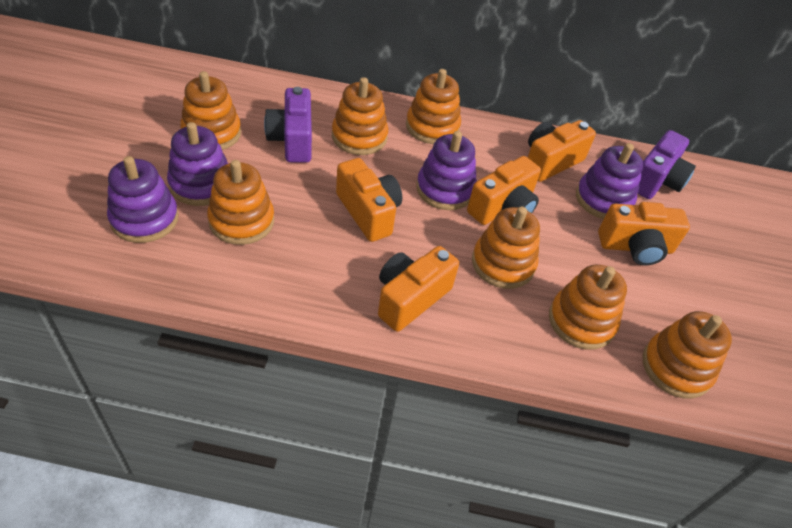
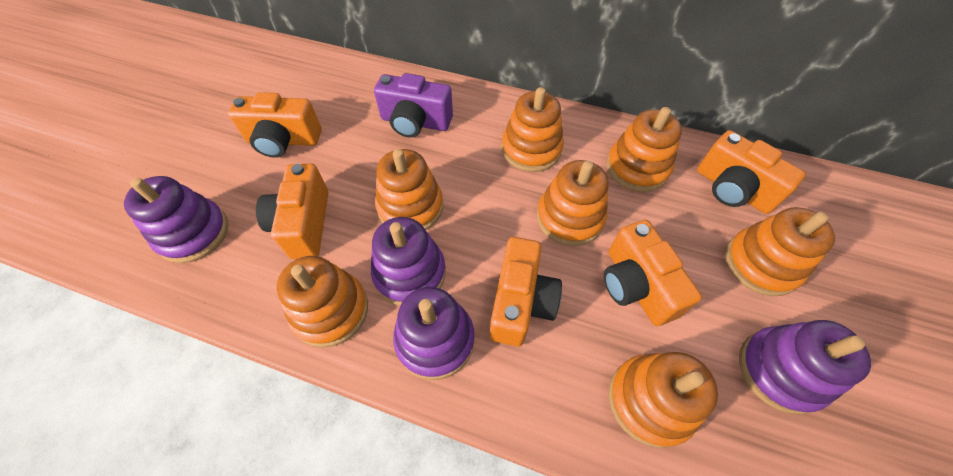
purple camera: 2 -> 1

